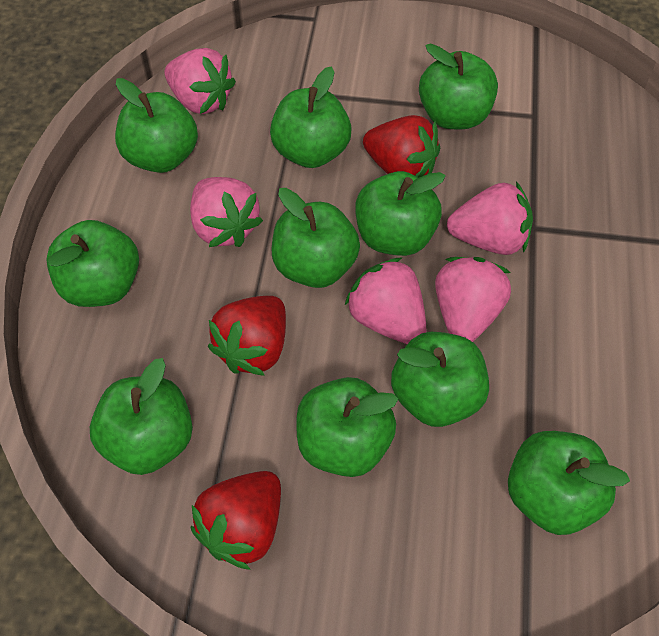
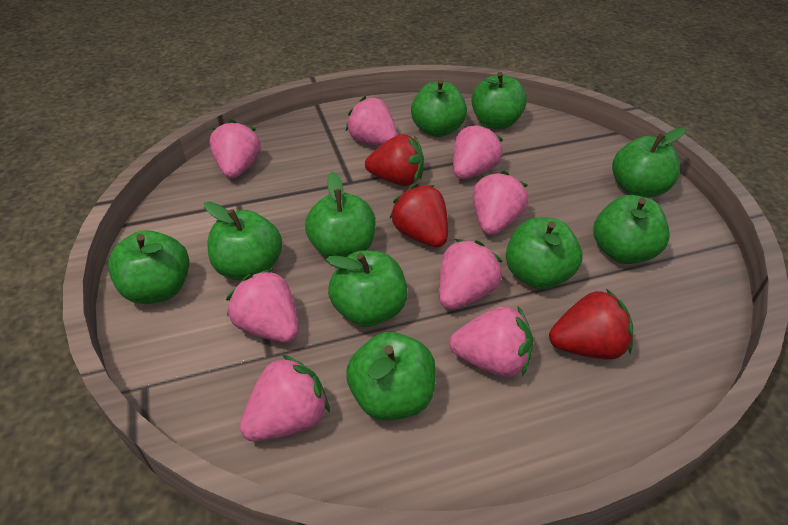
pink strawberry: 5 -> 8

